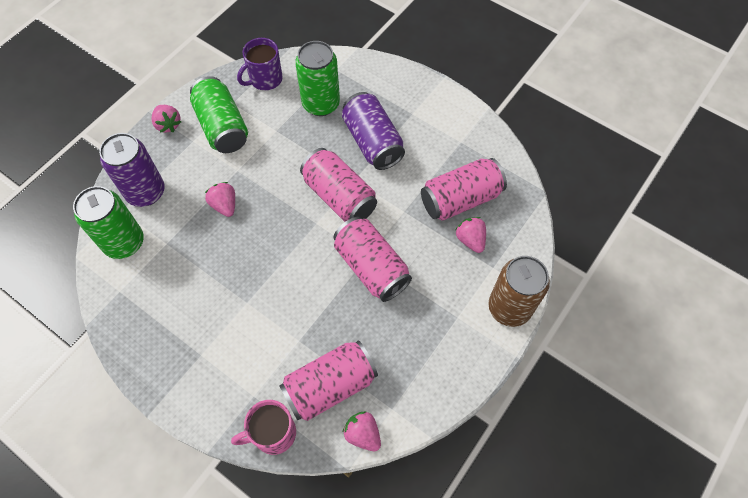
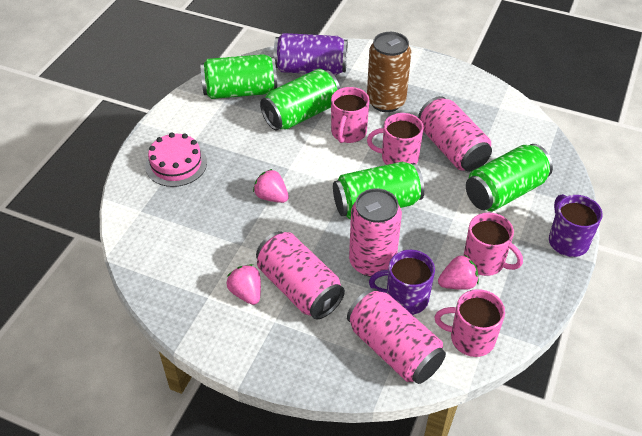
green can: 3 -> 4
pink cake: 0 -> 1
pink mug: 1 -> 4
pink strawberry: 4 -> 3
purple can: 2 -> 1
purple mug: 1 -> 2

